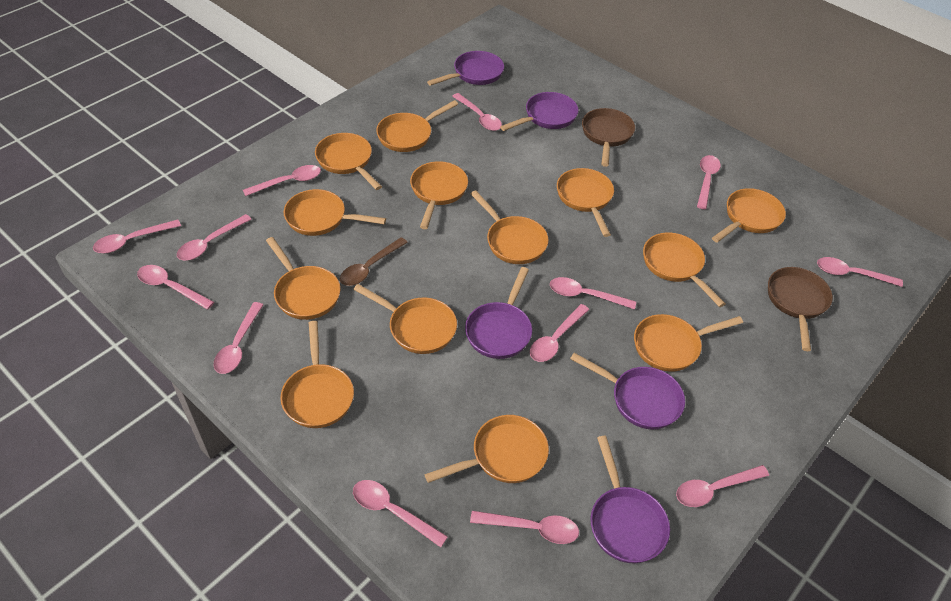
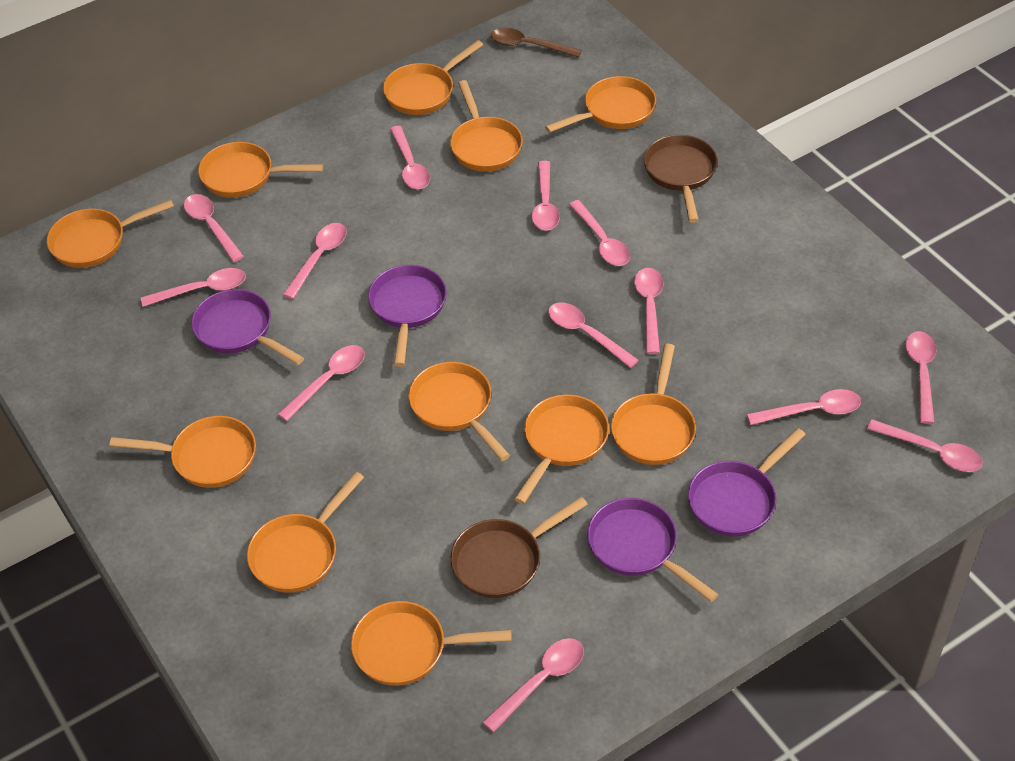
orange pan: 13 -> 11
purple pan: 5 -> 4

